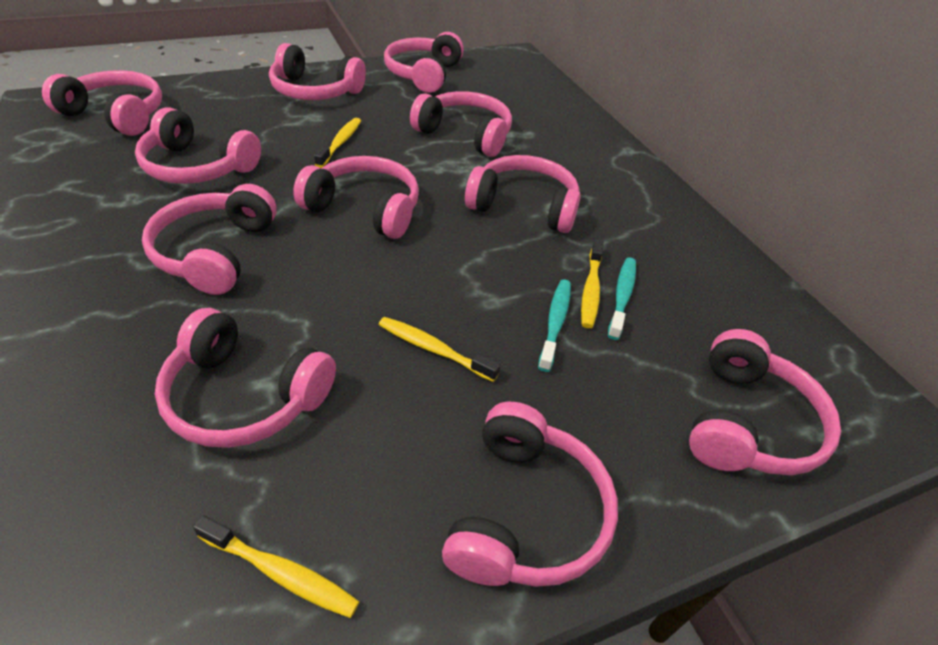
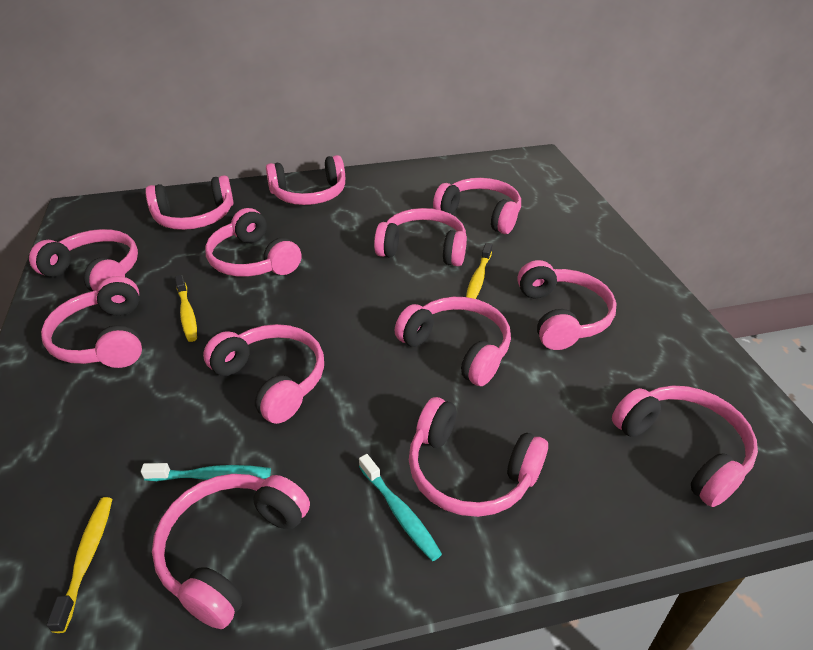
pink headphones: 11 -> 13
yellow toothbrush: 4 -> 3

